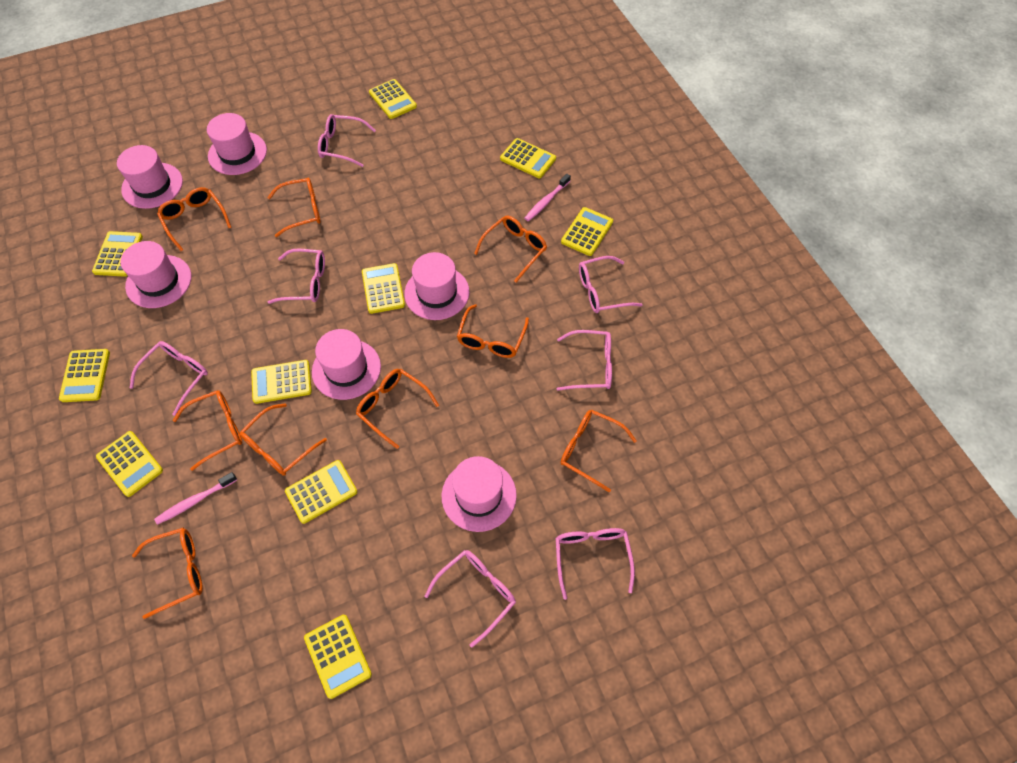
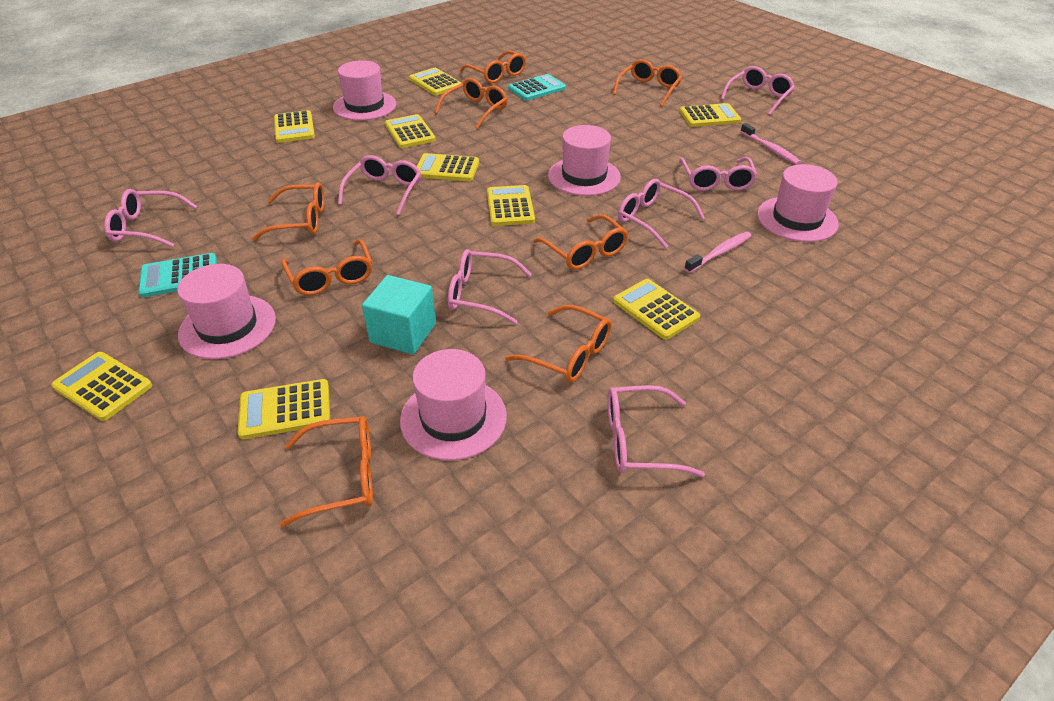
orange glasses: 9 -> 8
pink hat: 6 -> 5
turquoise calculator: 0 -> 2
turquoise cube: 0 -> 1
yellow calculator: 10 -> 9

